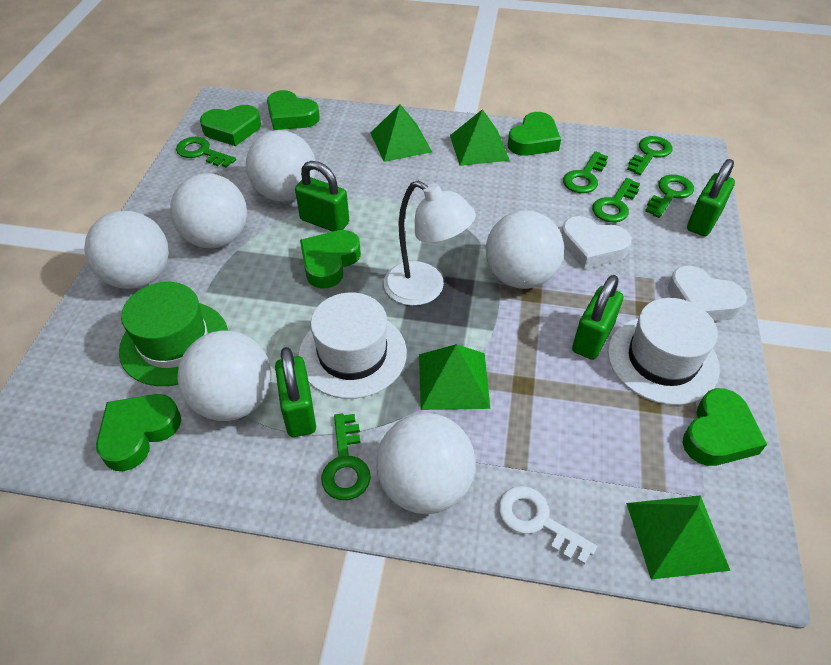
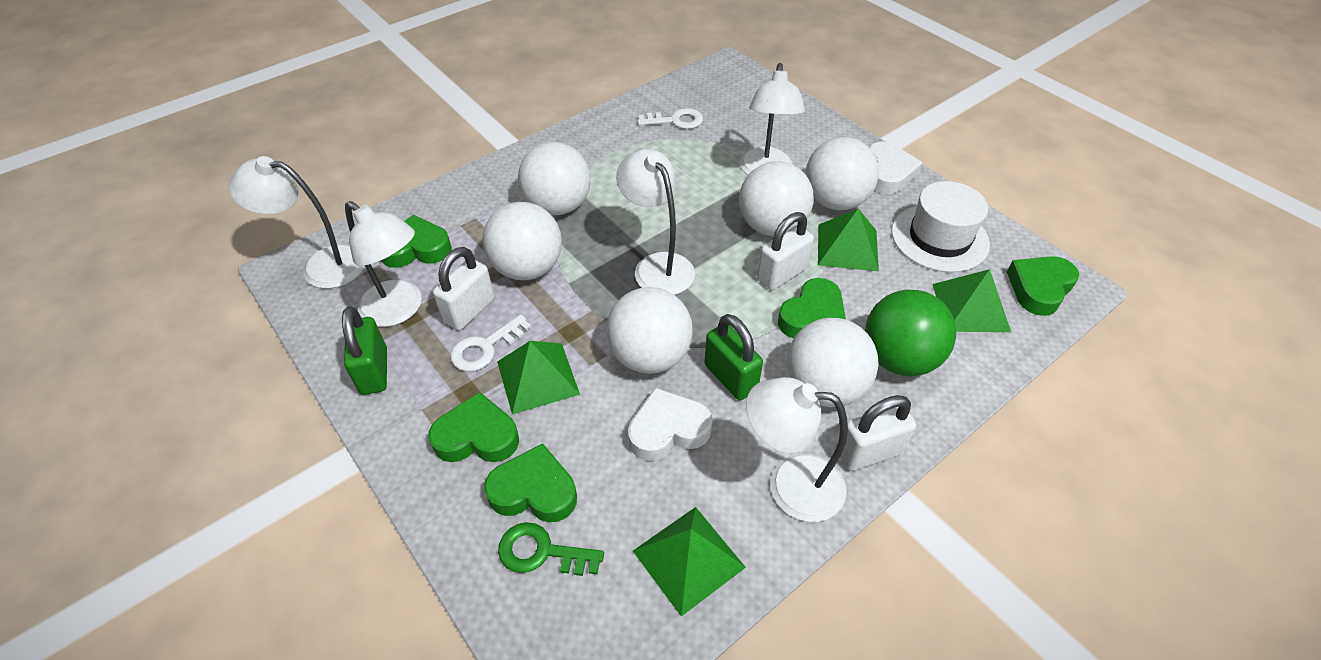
green ball: 0 -> 1
green hat: 1 -> 0
green heart: 6 -> 5
green key: 6 -> 1
green padlock: 4 -> 2
white hat: 2 -> 1
white key: 1 -> 2
white lamp: 1 -> 5
white padlock: 0 -> 3

